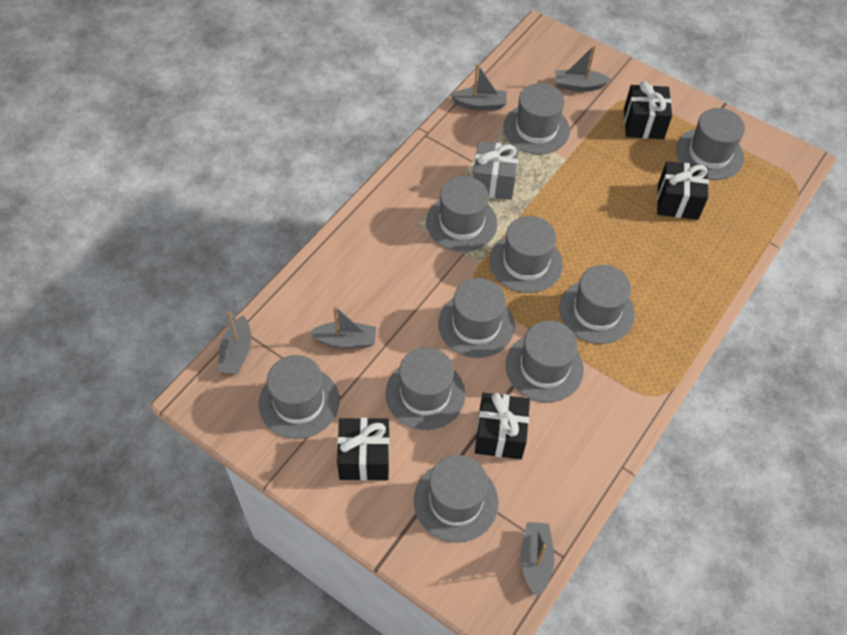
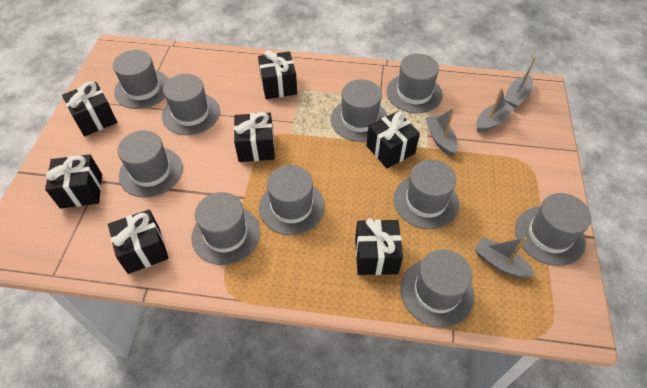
black gift: 4 -> 7
grey boat: 5 -> 4
grey gift: 1 -> 0

